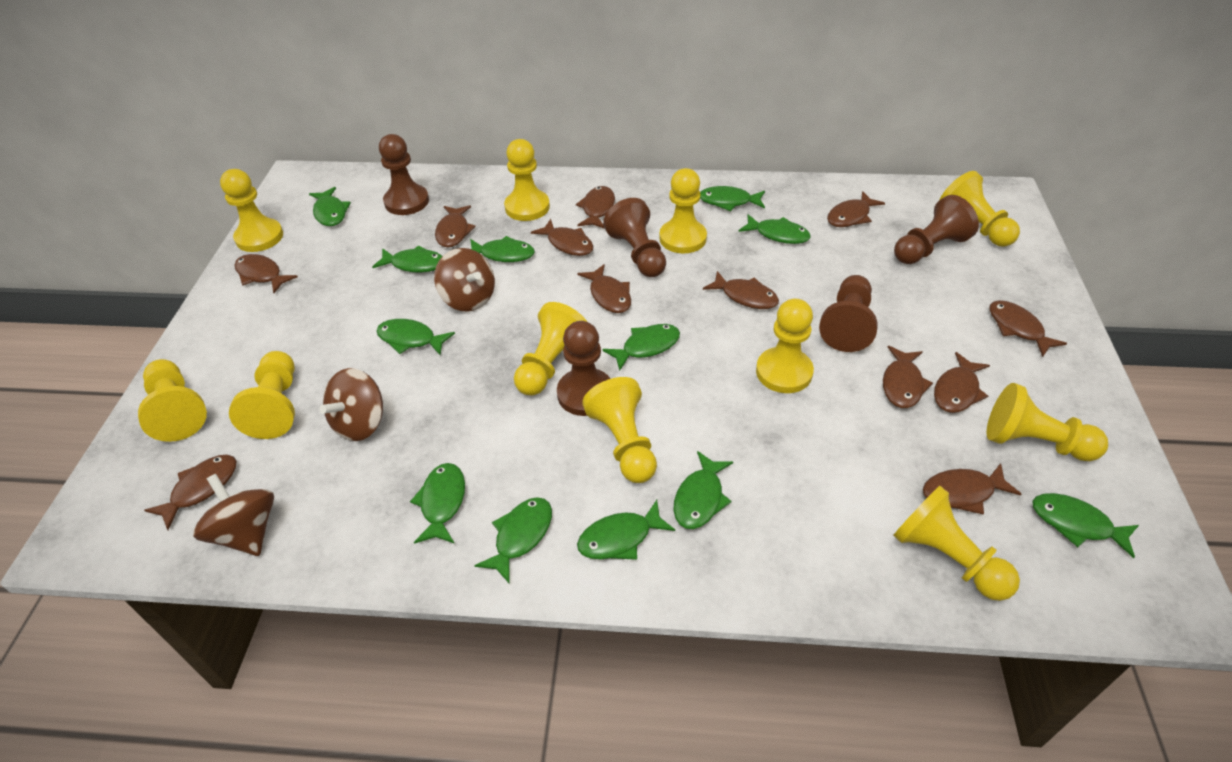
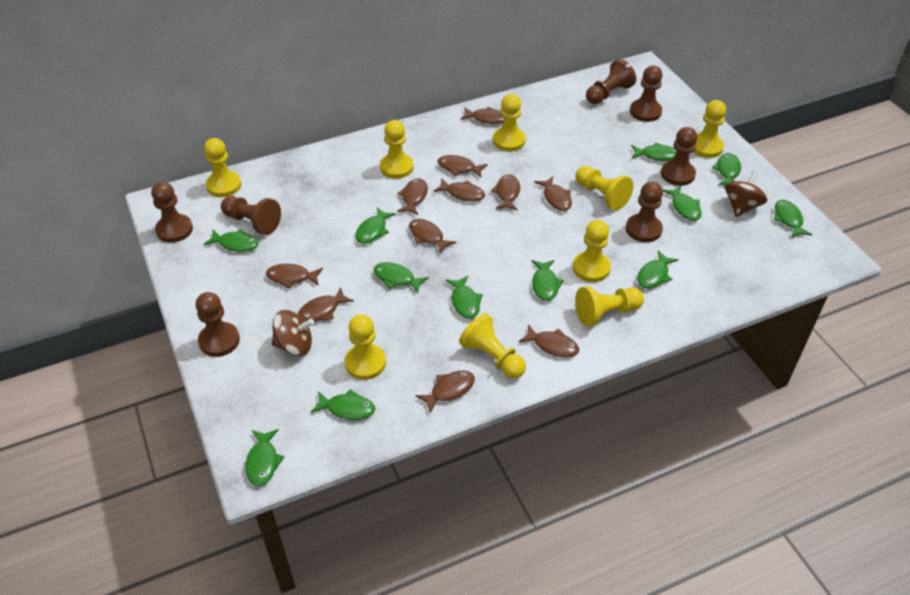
brown fish: 12 -> 11
brown pawn: 5 -> 7
brown spinning top: 3 -> 2
yellow pawn: 11 -> 9

